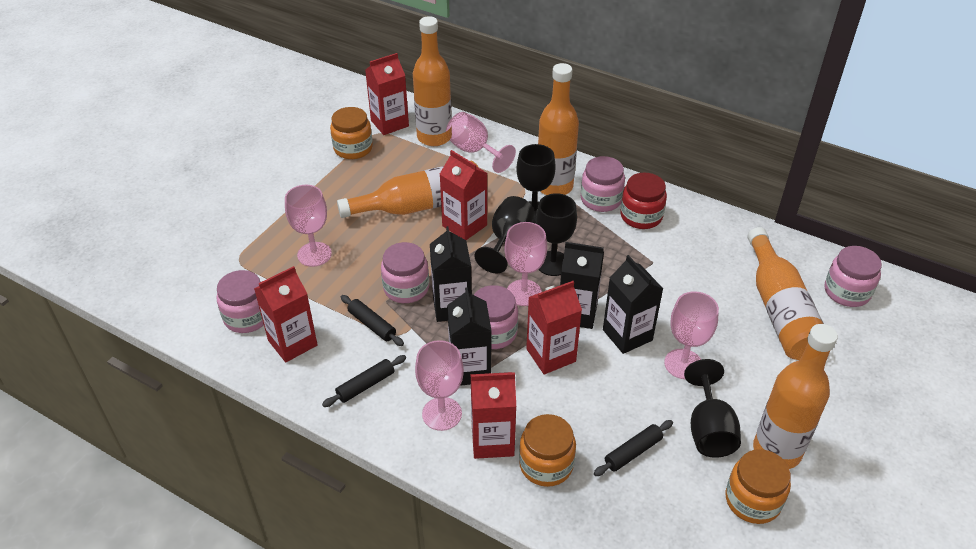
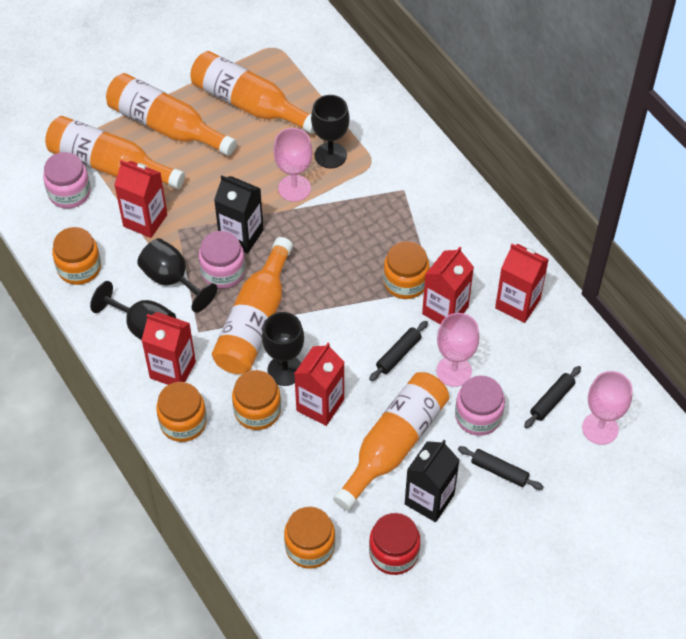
black carton: 4 -> 2
orange jar: 3 -> 5
pink goblet: 5 -> 3
pink jar: 5 -> 3

